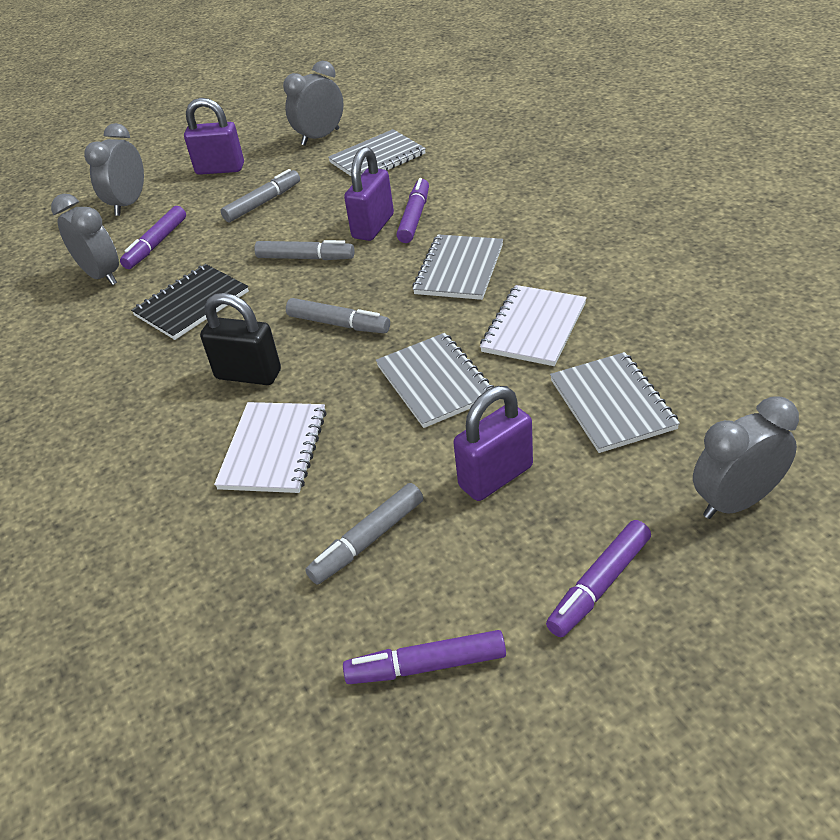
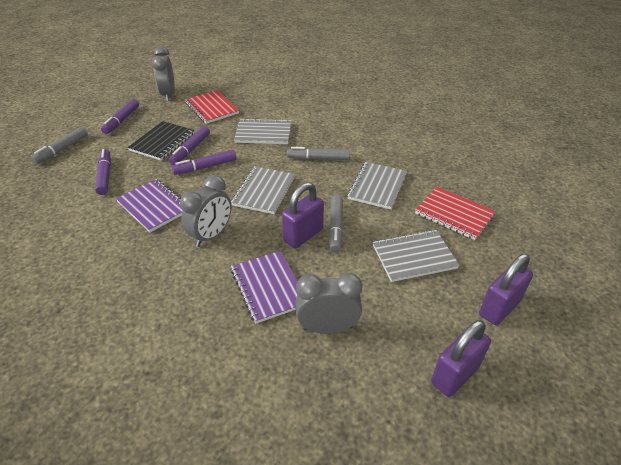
black padlock: 1 -> 0
grey clock: 4 -> 3
grey marker: 4 -> 3
purple notebook: 0 -> 2
red notebook: 0 -> 2
white notebook: 2 -> 0

